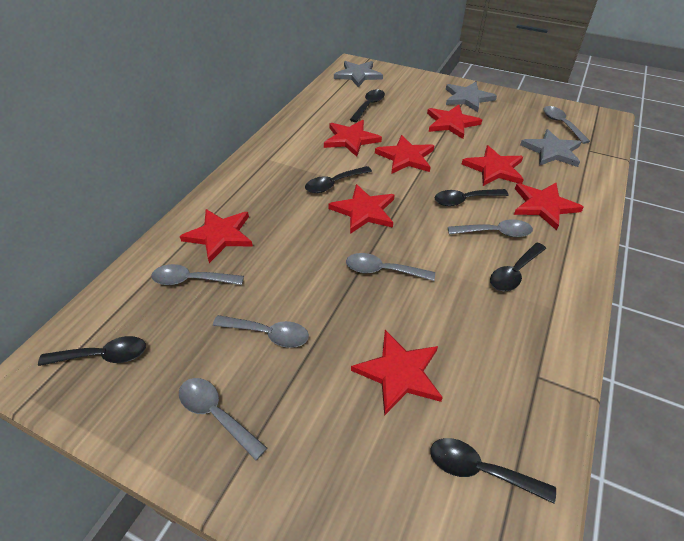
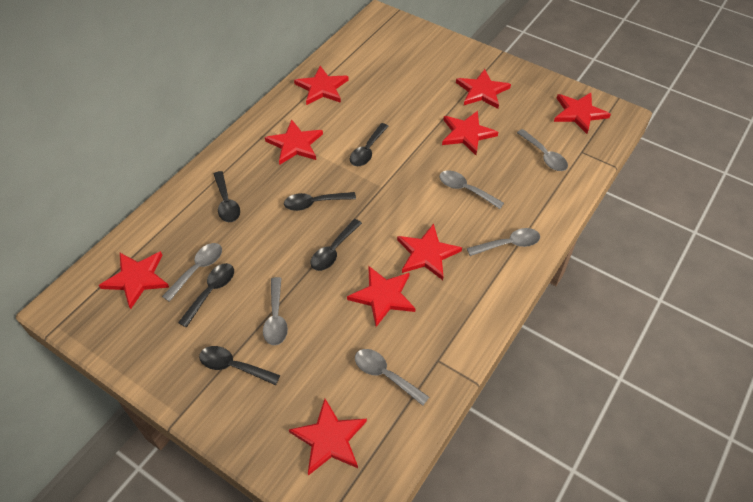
grey star: 3 -> 0
red star: 8 -> 9

